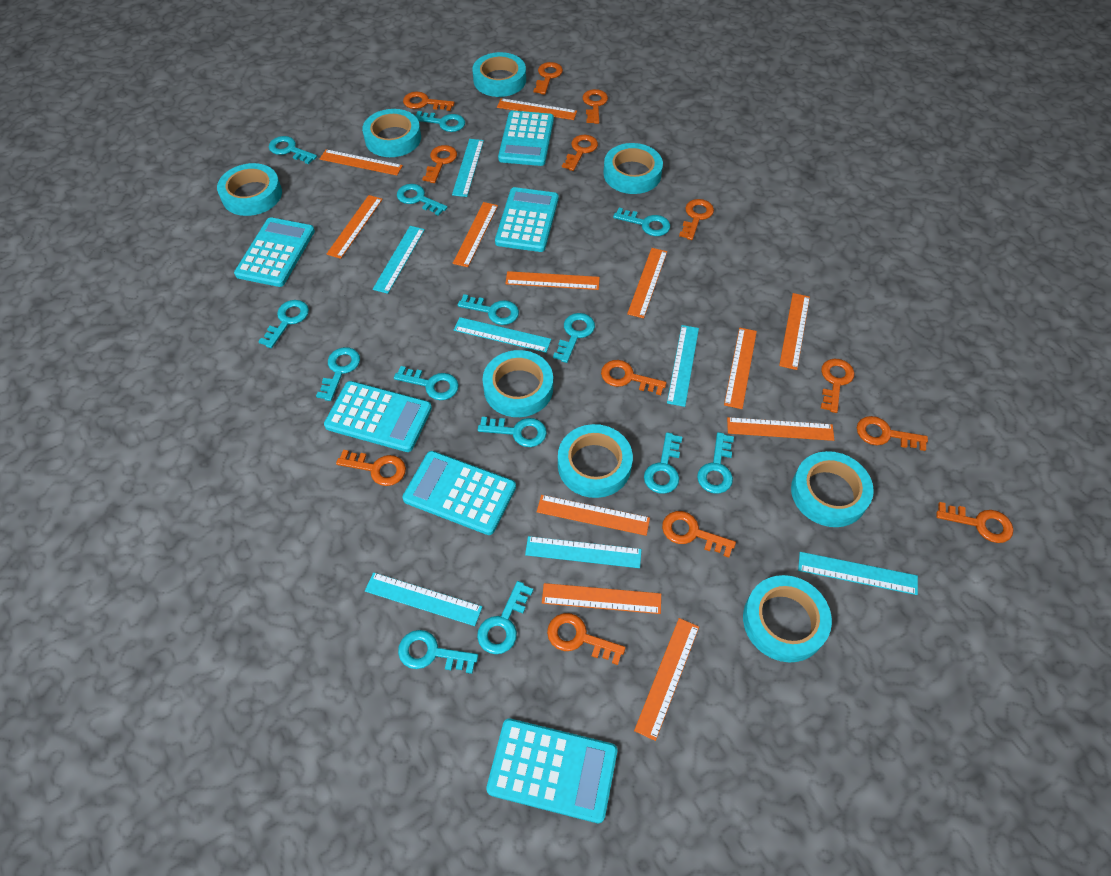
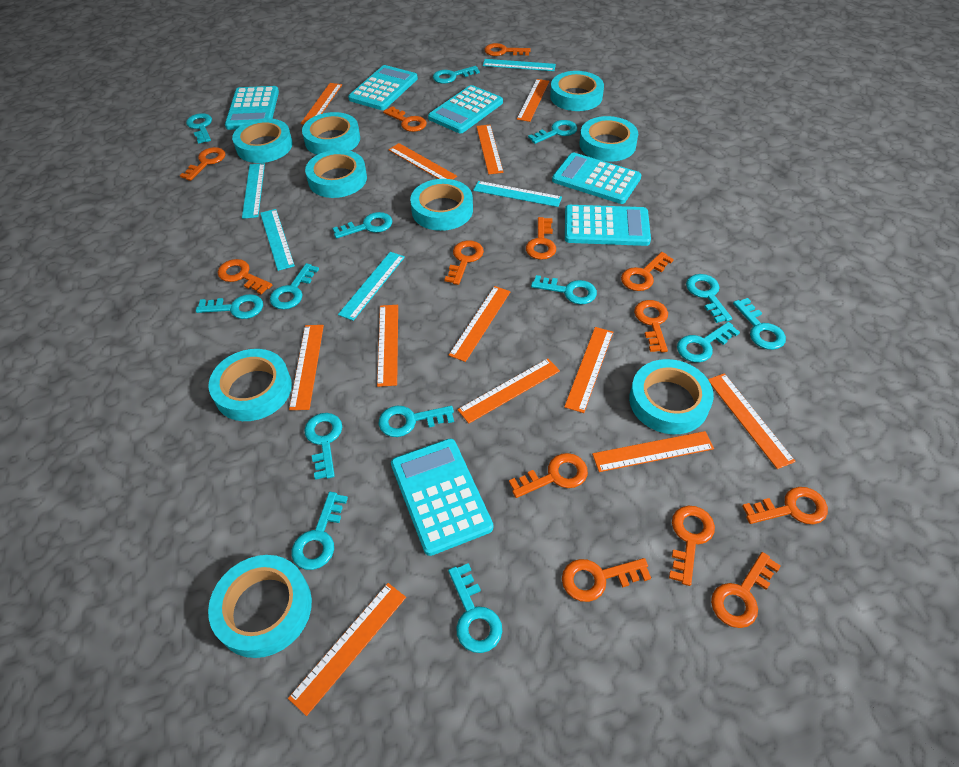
turquoise ruler: 7 -> 5
turquoise tape: 8 -> 9

